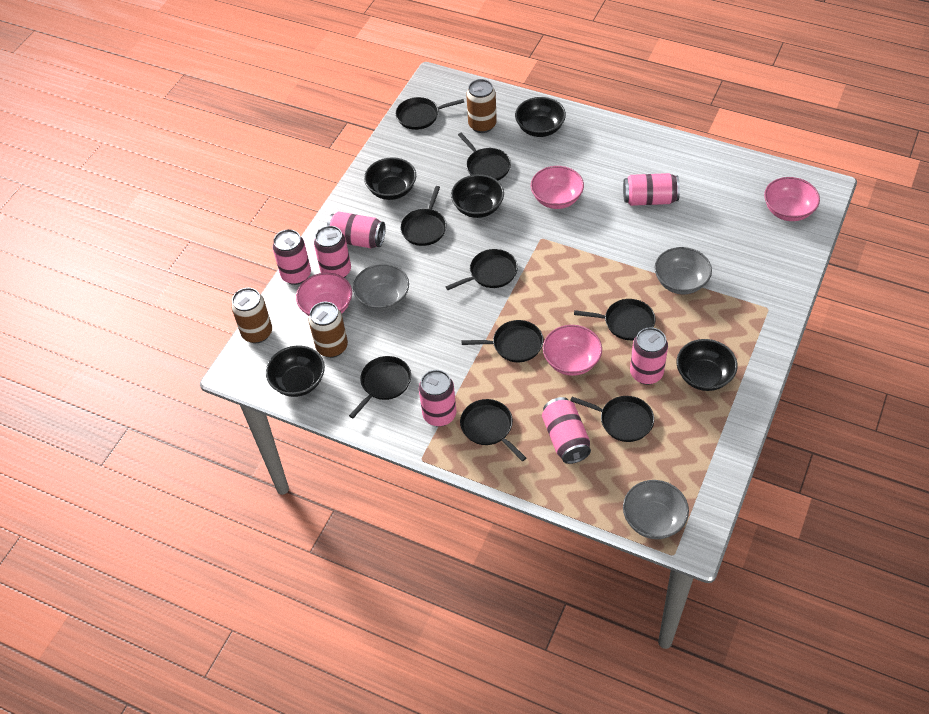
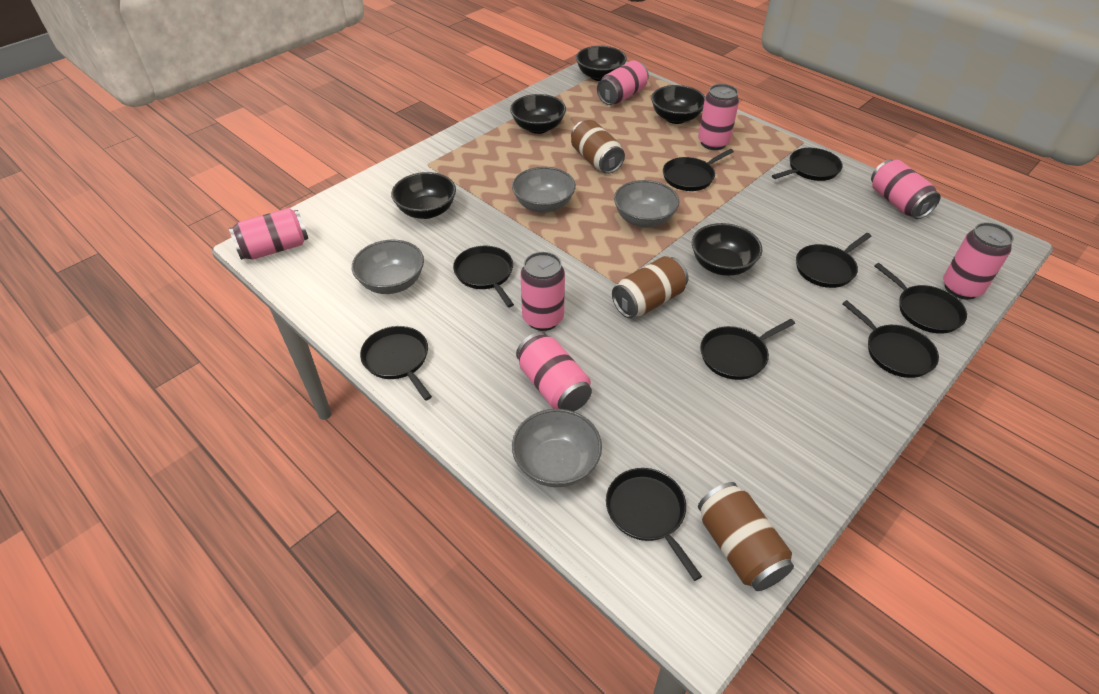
grey bowl: 3 -> 4
pink bowl: 4 -> 0

